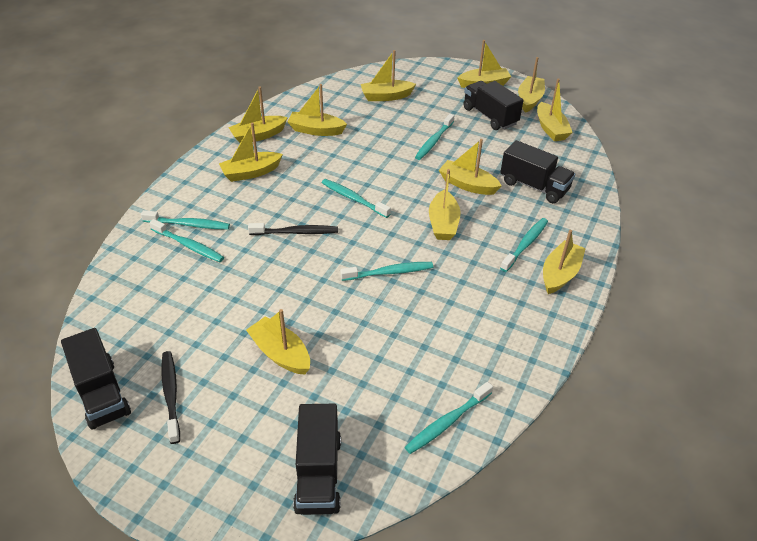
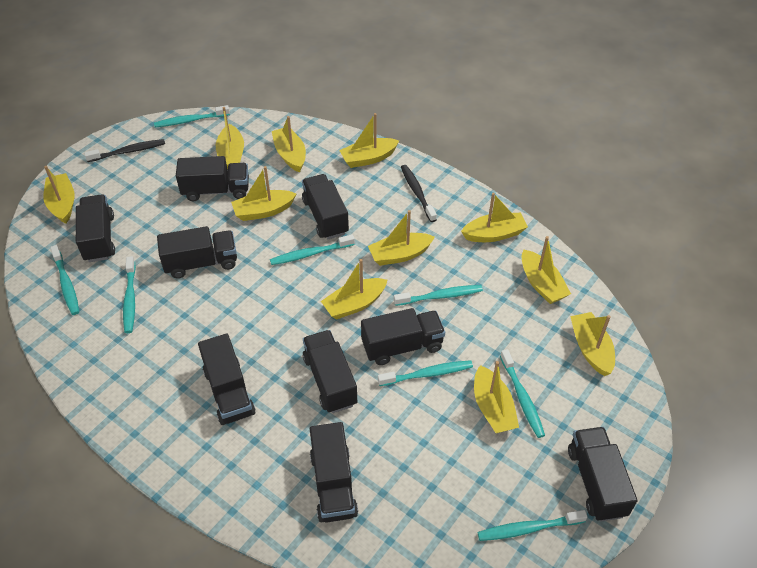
black truck: 4 -> 9
turquoise toothbrush: 7 -> 8

